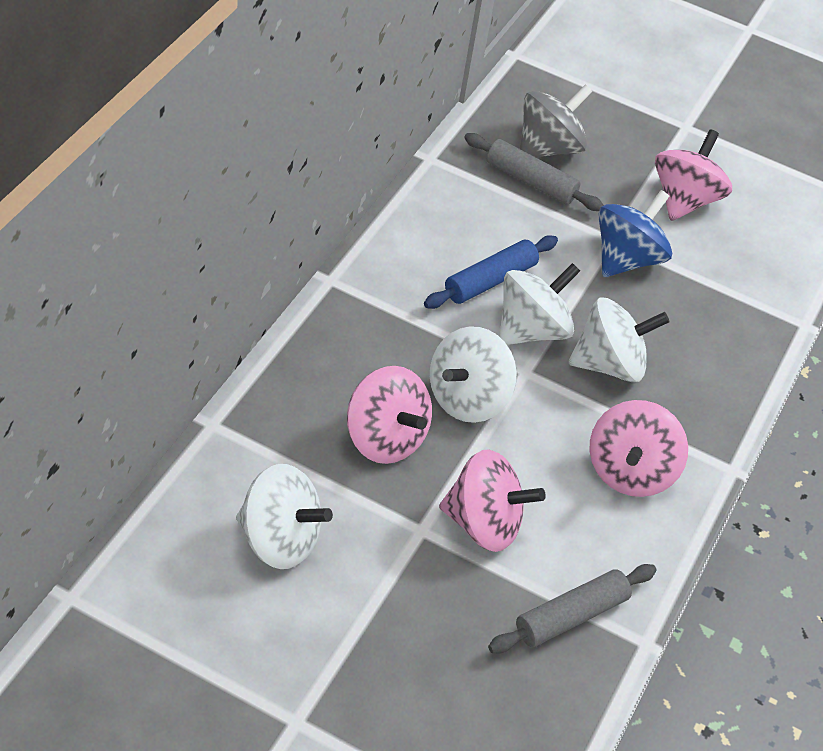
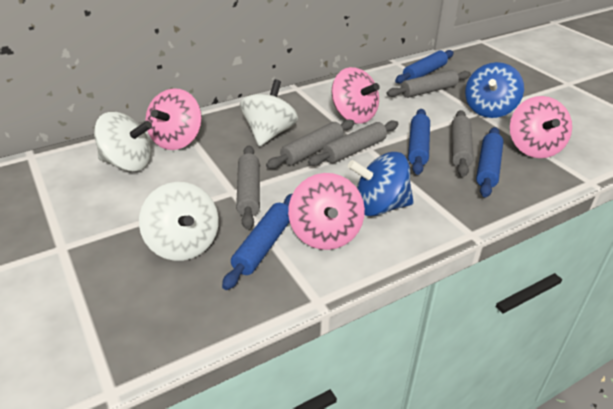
blue rolling pin: 1 -> 4
blue spinning top: 1 -> 2
grey rolling pin: 2 -> 5
grey spinning top: 1 -> 0
white spinning top: 4 -> 3

